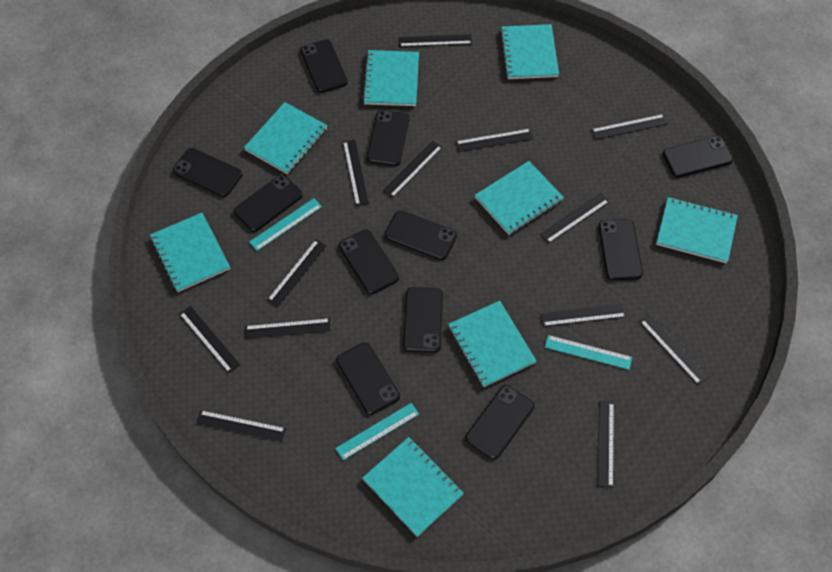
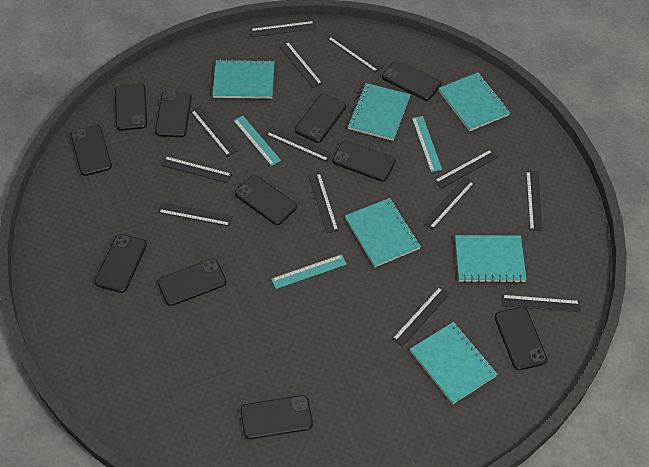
turquoise notebook: 8 -> 6

